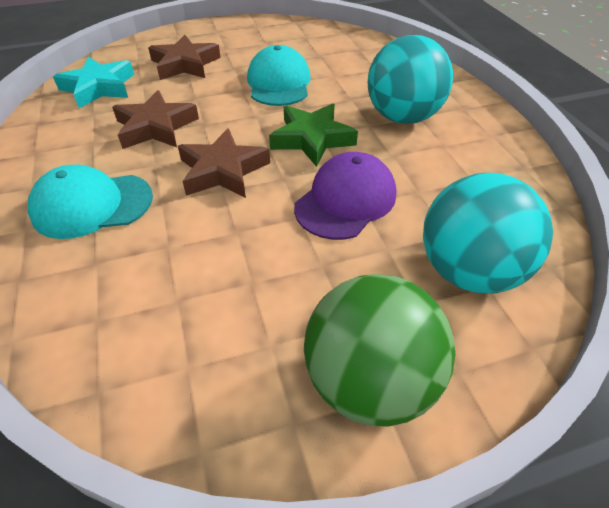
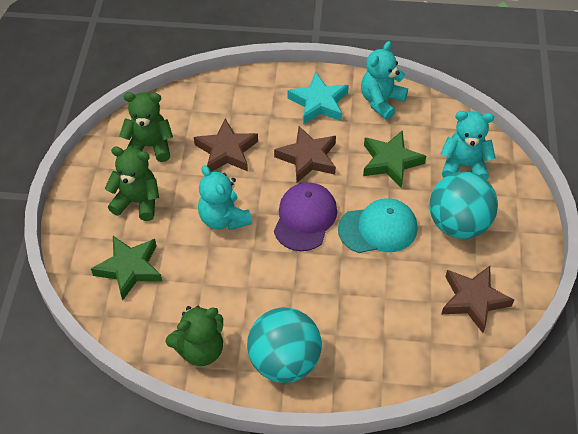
green ball: 1 -> 0
green star: 1 -> 2
green teddy bear: 0 -> 3
turquoise cap: 2 -> 1
turquoise teddy bear: 0 -> 3

